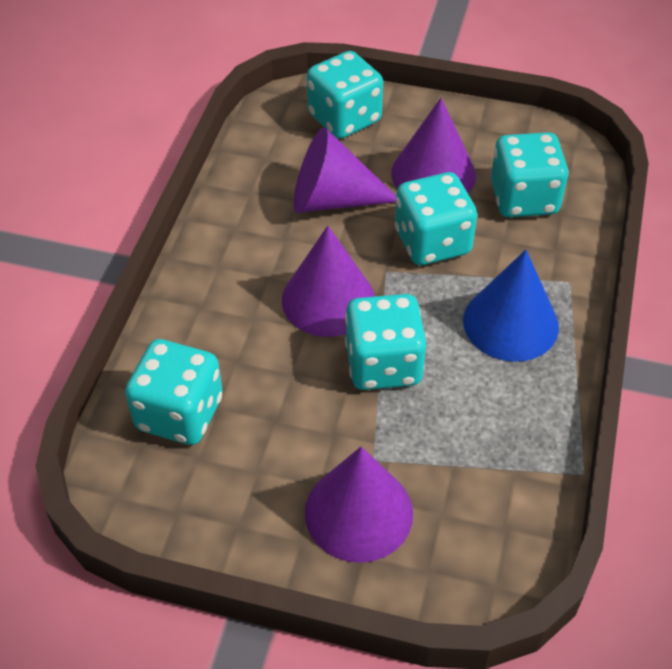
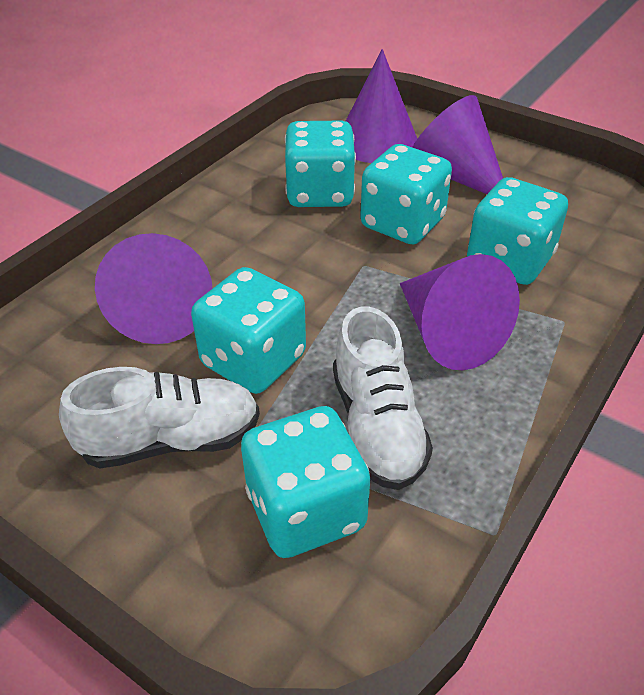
blue cone: 1 -> 0
white shoe: 0 -> 2

